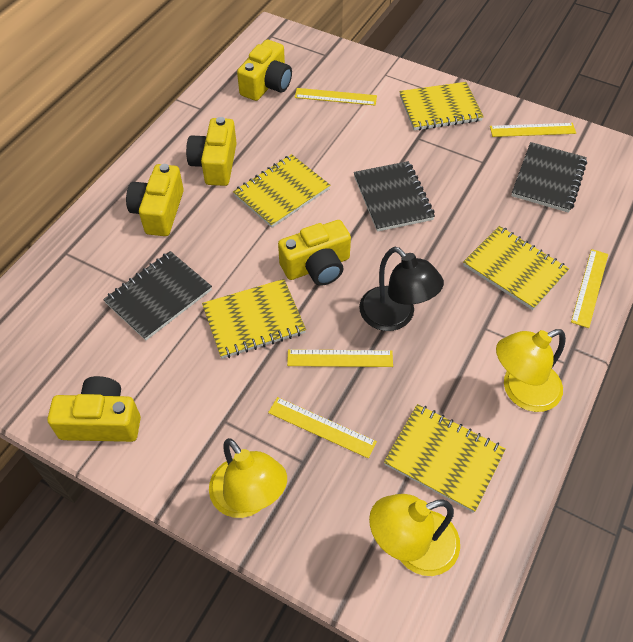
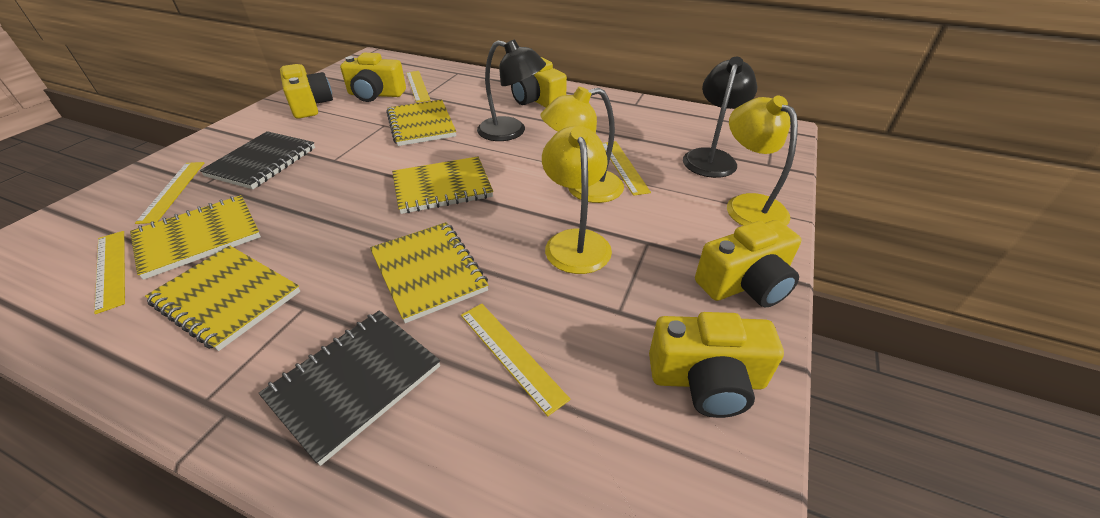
black lamp: 1 -> 2
black notebook: 3 -> 2

